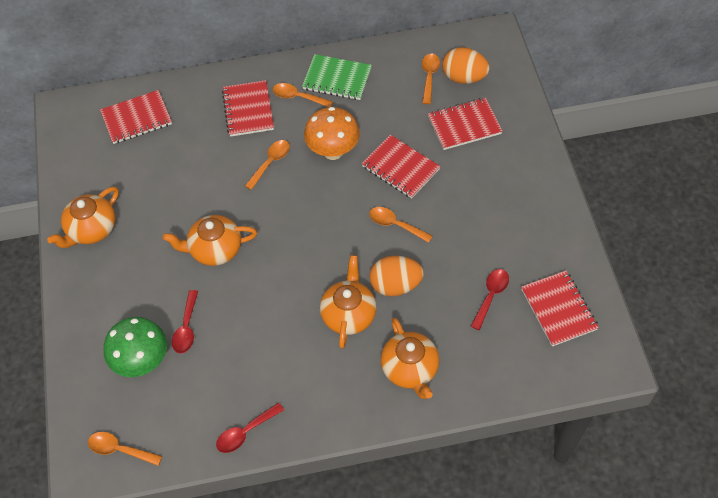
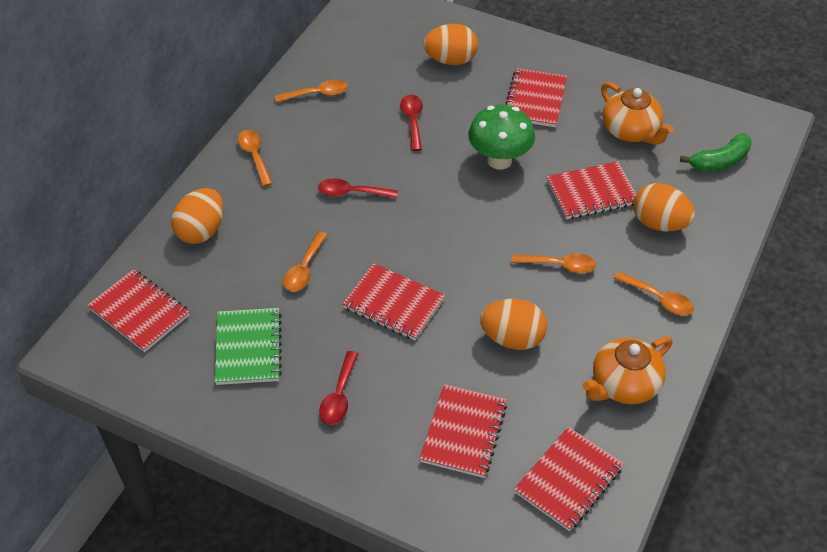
green banana: 0 -> 1
orange egg: 2 -> 4
orange mushroom: 1 -> 0
orange teapot: 4 -> 2
red notebook: 5 -> 6

